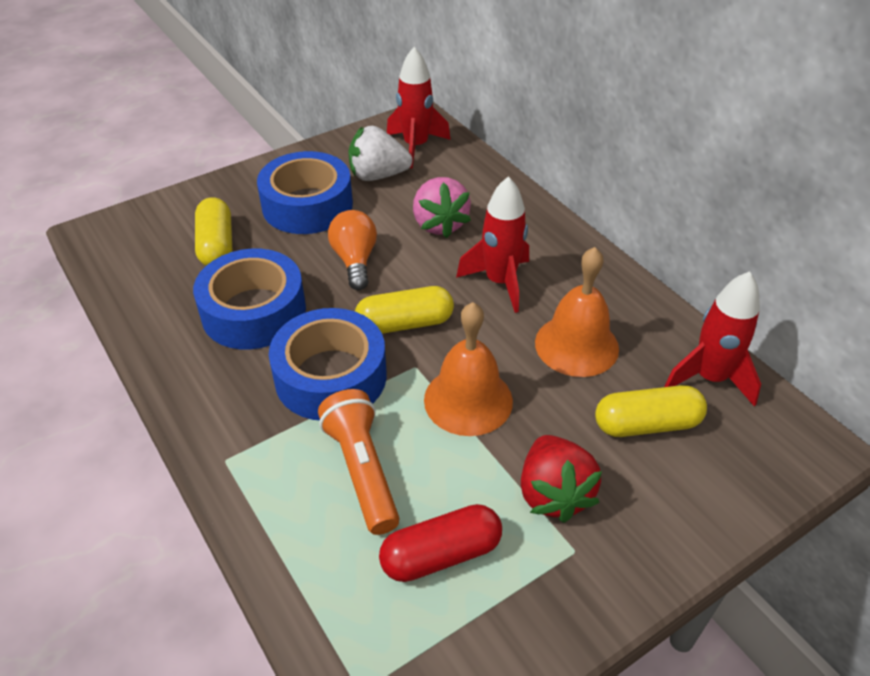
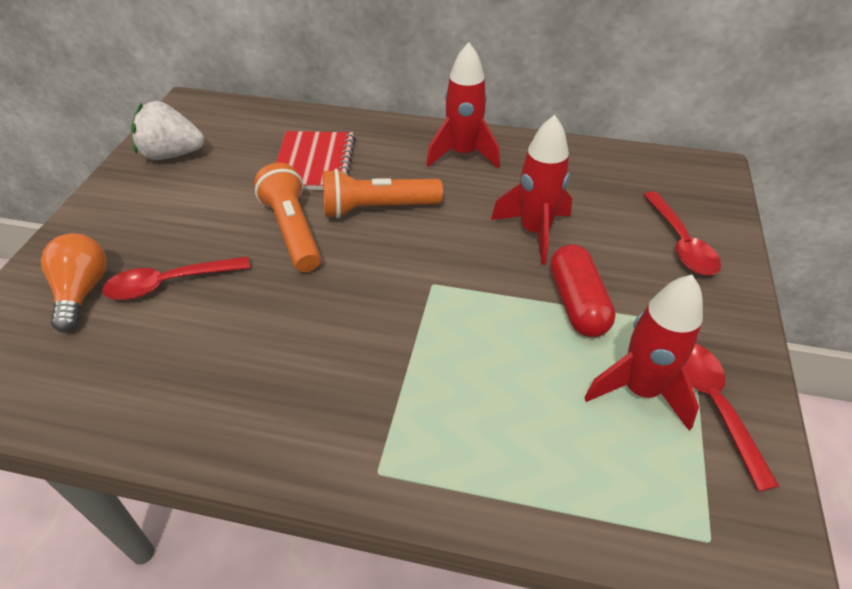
blue tape: 3 -> 0
orange bell: 2 -> 0
orange flashlight: 1 -> 2
pink strawberry: 1 -> 0
red notebook: 0 -> 1
red spoon: 0 -> 3
red strawberry: 1 -> 0
yellow capsule: 3 -> 0

